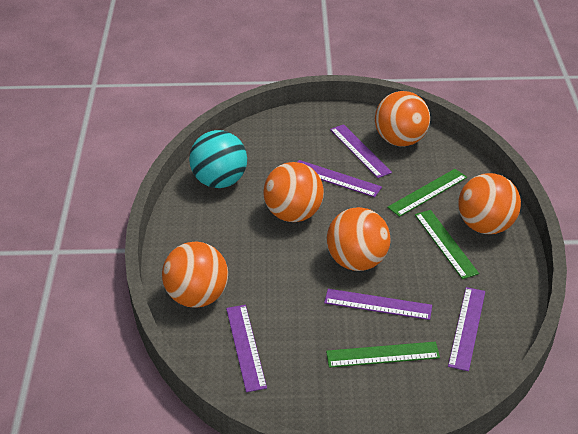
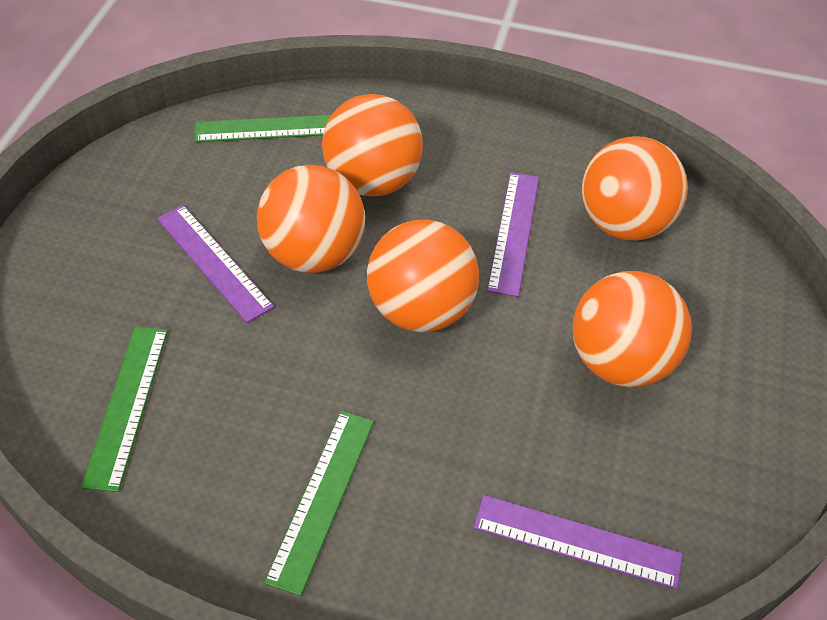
purple ruler: 5 -> 3
turquoise ball: 1 -> 0

